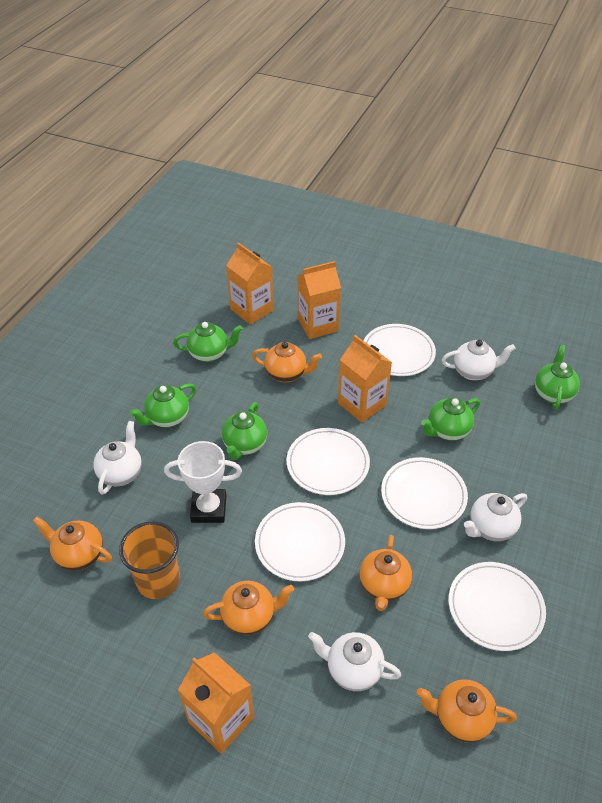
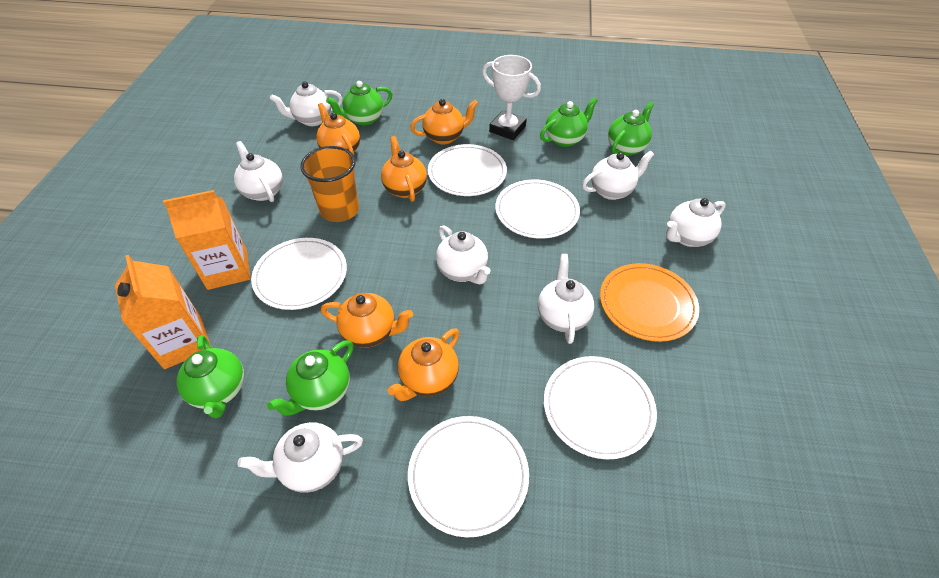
orange carton: 4 -> 2
orange plate: 0 -> 1
white teapot: 4 -> 7

